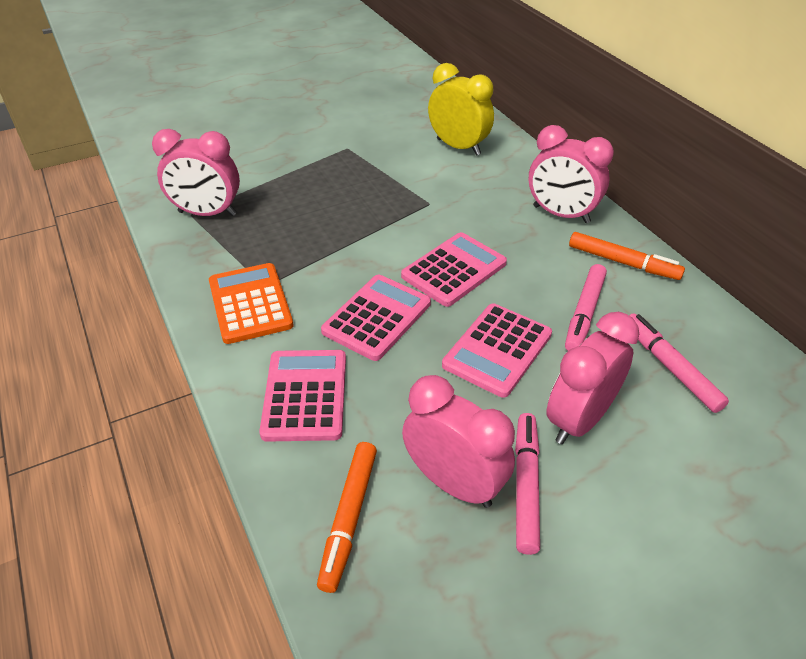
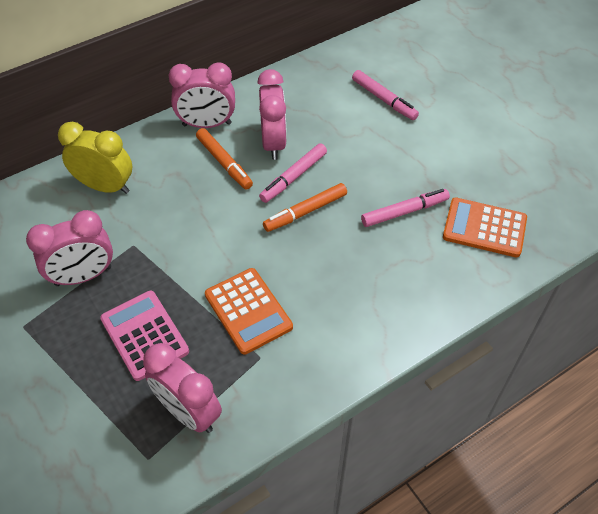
orange calculator: 1 -> 2
pink calculator: 4 -> 1

